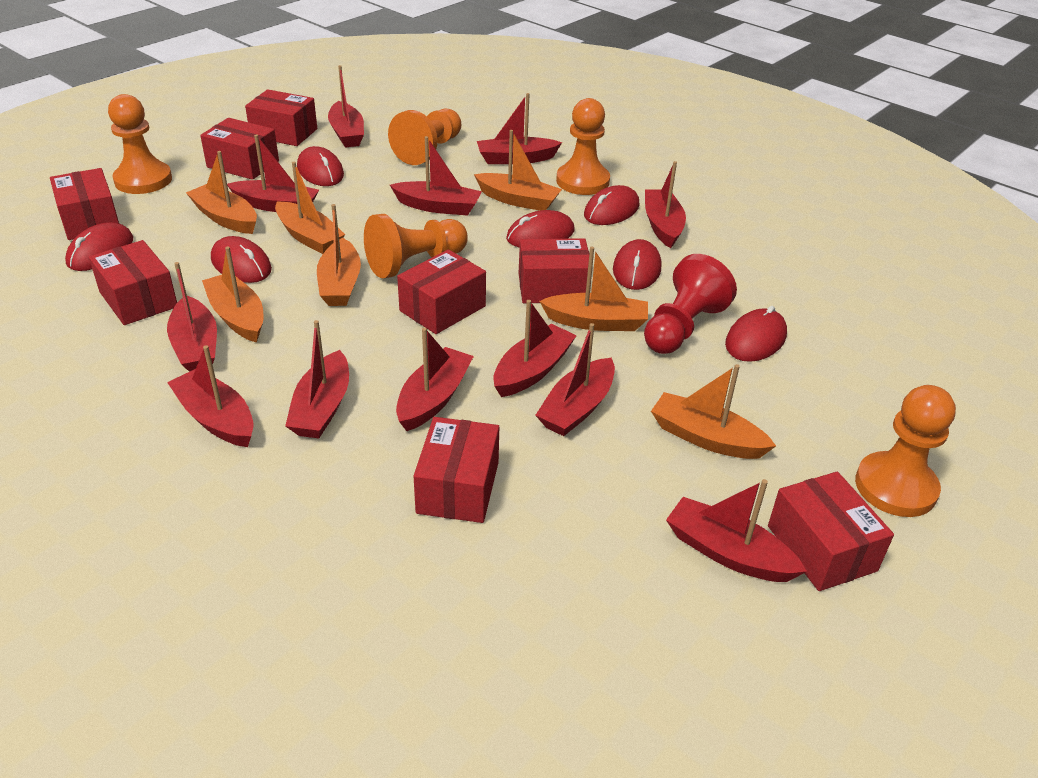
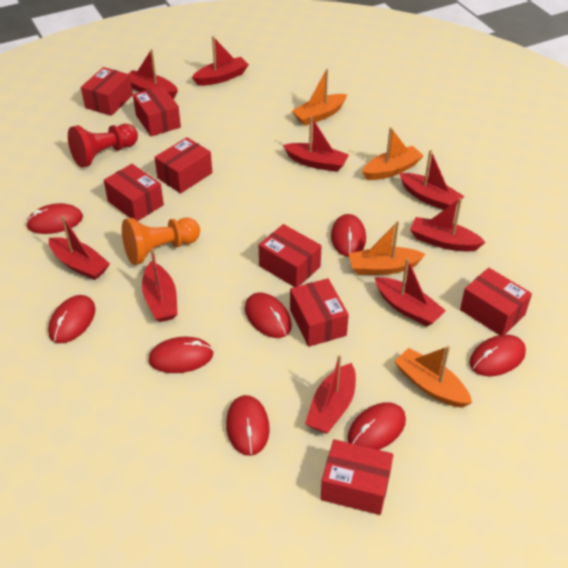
orange boat: 7 -> 4
orange pawn: 5 -> 1
red boat: 12 -> 9
red mouse: 7 -> 8

